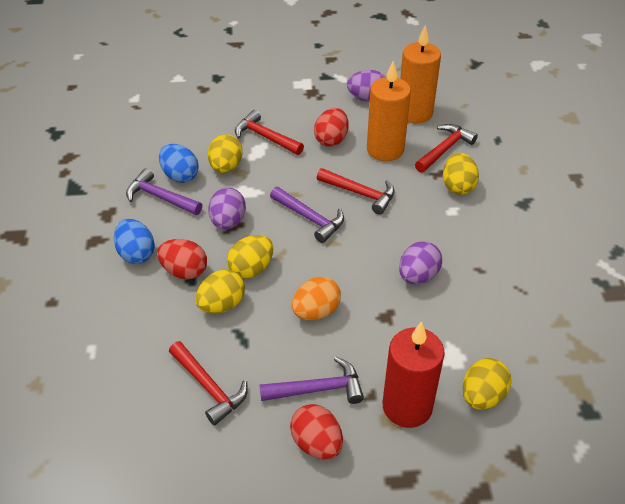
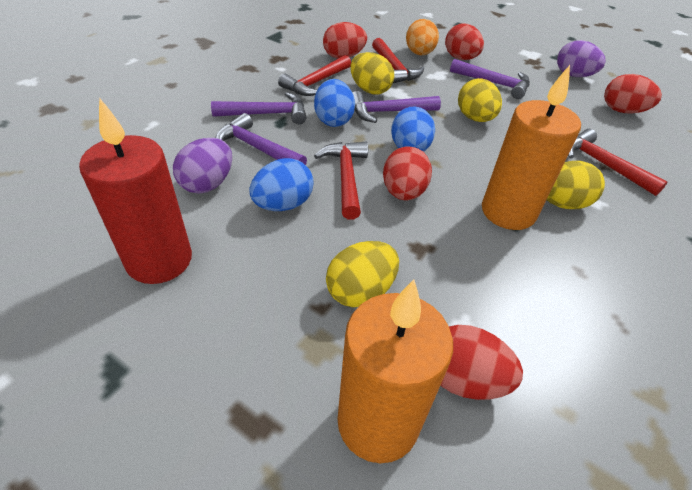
blue egg: 2 -> 3
purple egg: 3 -> 2
purple hammer: 3 -> 4
red egg: 3 -> 5
yellow egg: 5 -> 4

